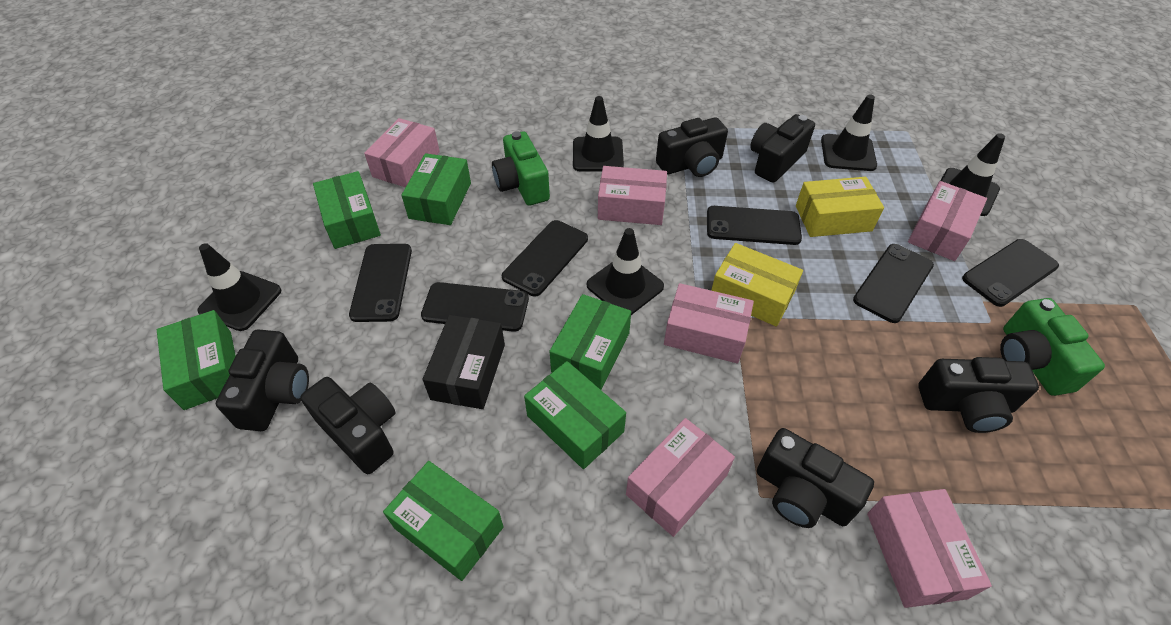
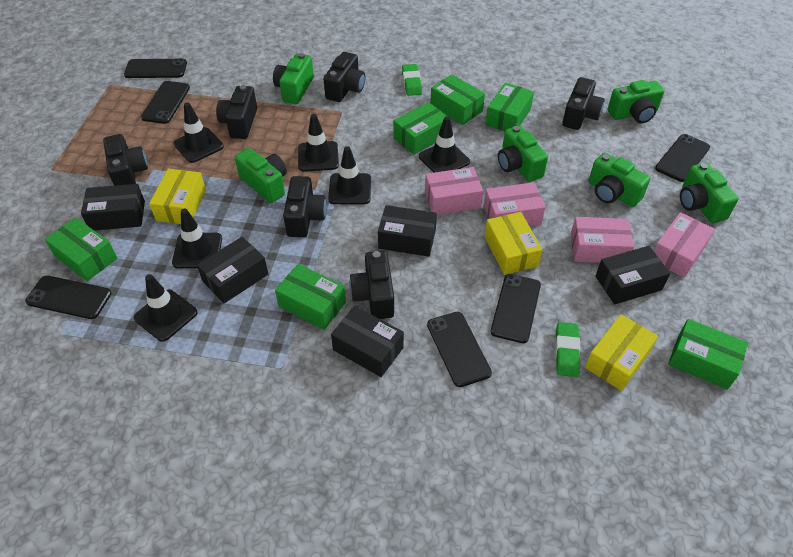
black box: 1 -> 5
black traffic cone: 5 -> 6
green camera: 2 -> 6
green eraser: 0 -> 2
pink box: 6 -> 4
yellow box: 2 -> 3

